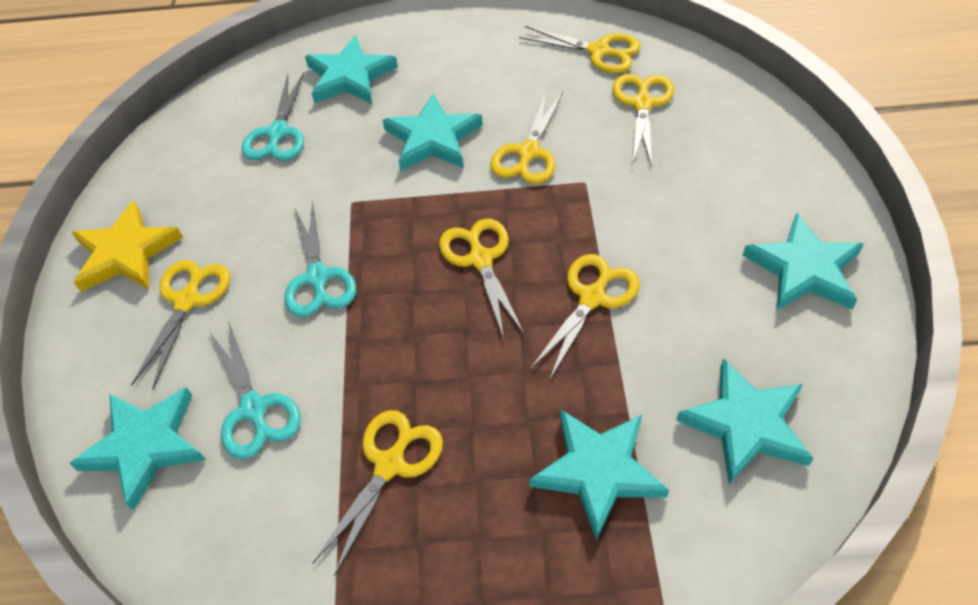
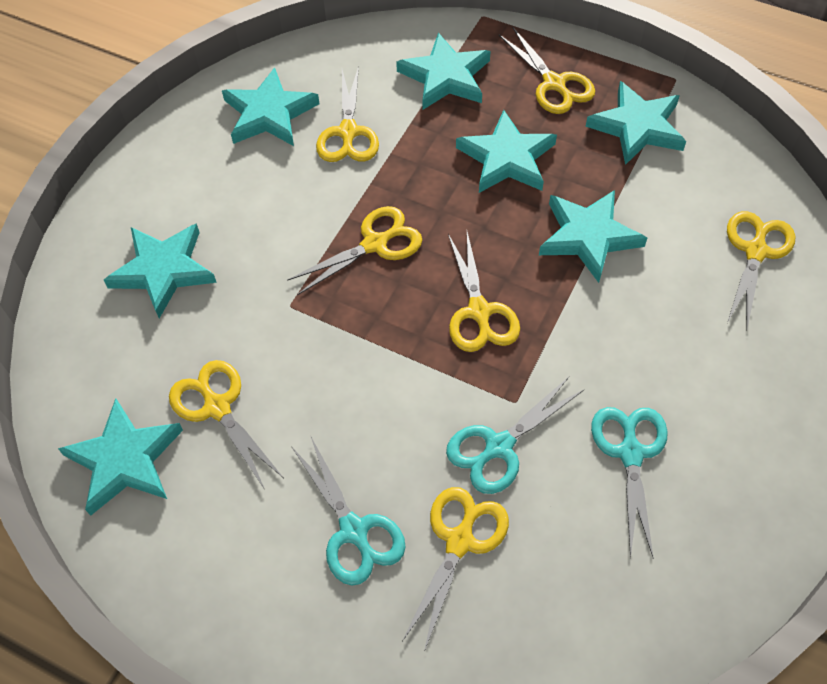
turquoise star: 6 -> 7
yellow star: 1 -> 0

